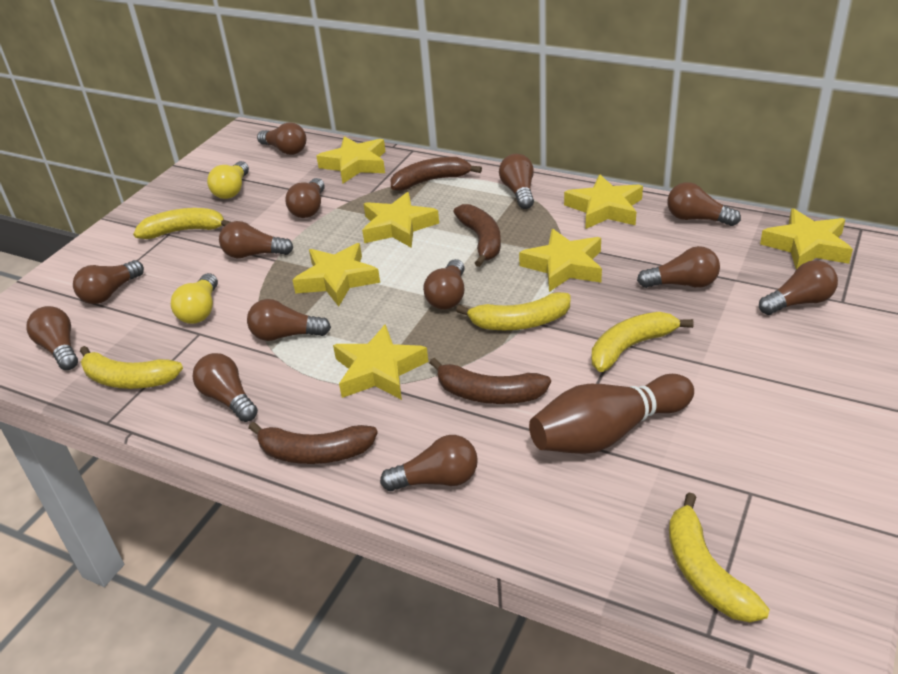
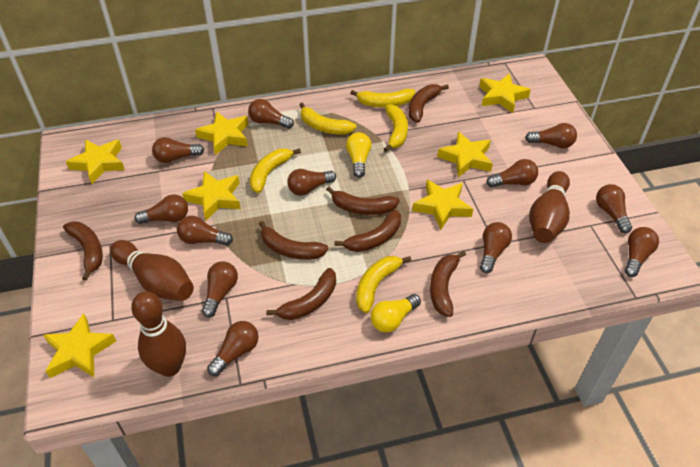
brown banana: 4 -> 7
brown bowling pin: 1 -> 3
brown light bulb: 13 -> 12

